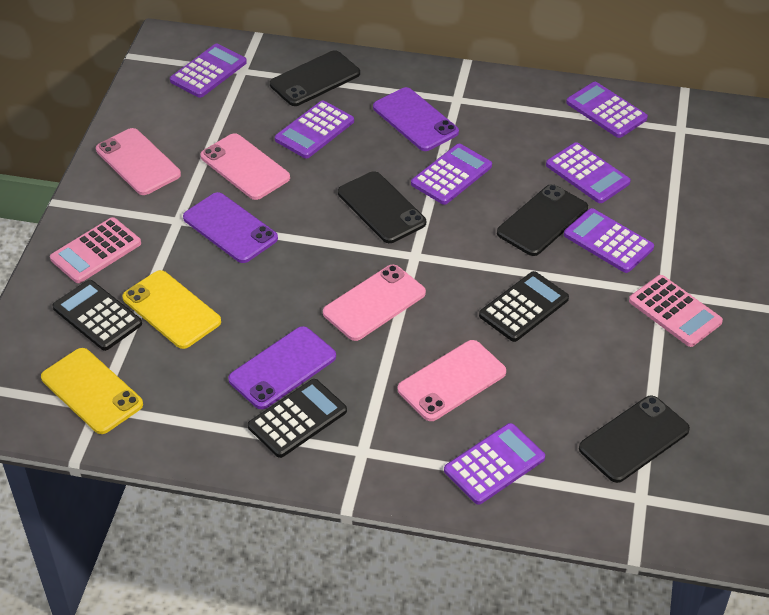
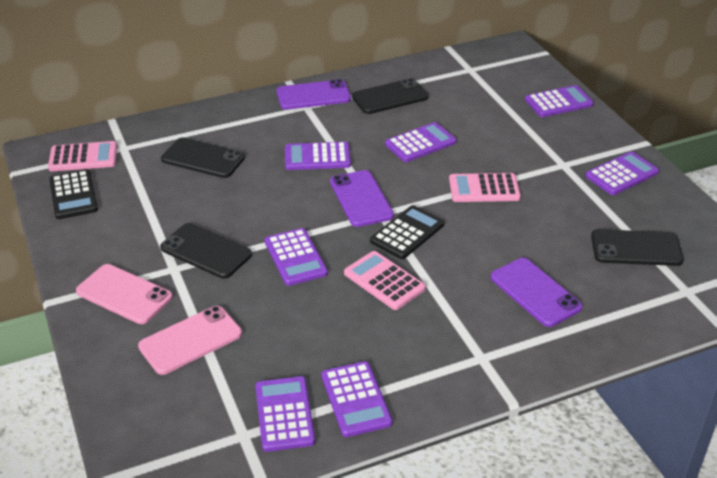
black calculator: 3 -> 2
pink calculator: 2 -> 3
pink phone: 4 -> 2
yellow phone: 2 -> 0

